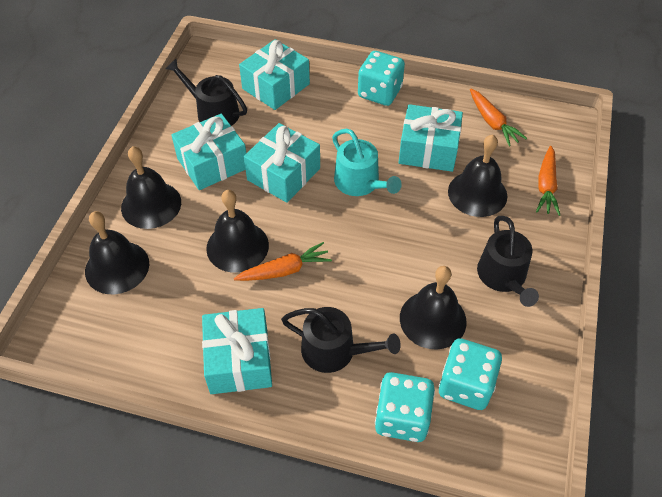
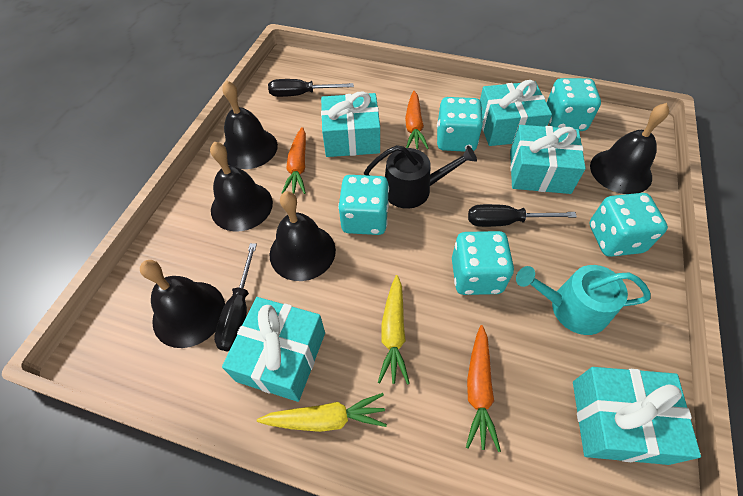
black screwdriver: 0 -> 3
black watering can: 3 -> 1
turquoise dice: 3 -> 5
yellow carrot: 0 -> 2

